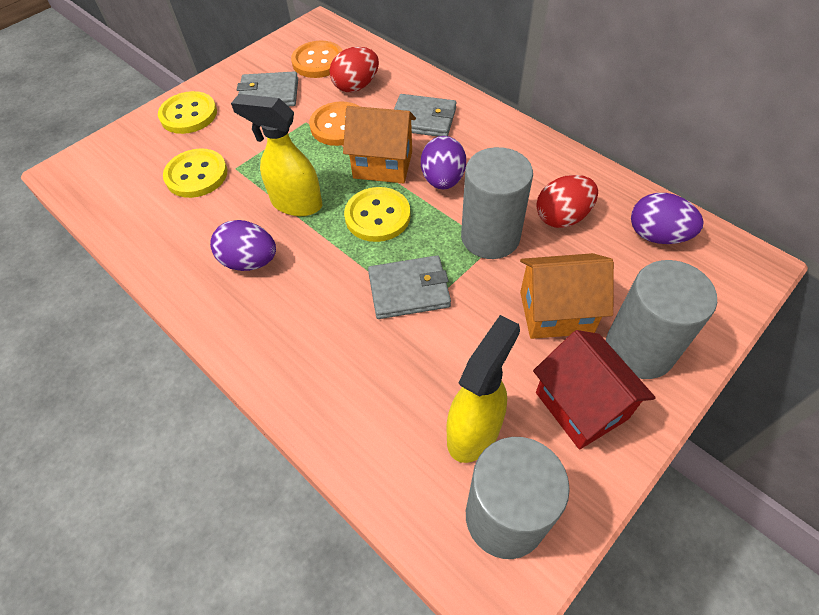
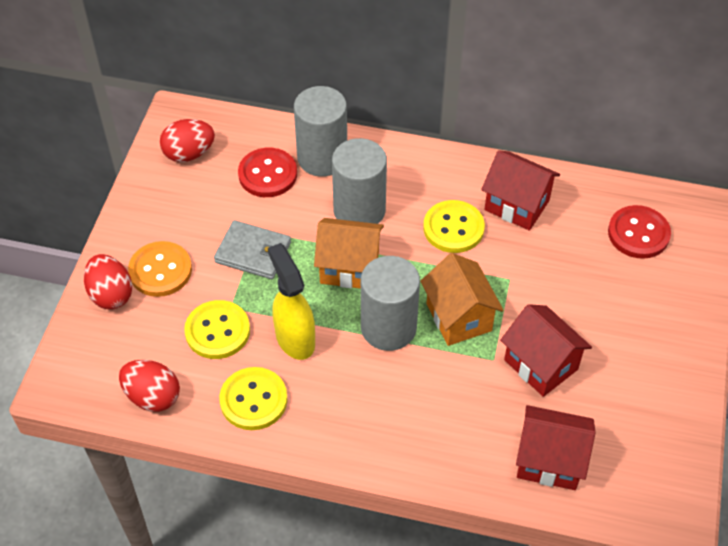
grey wallet: 3 -> 1
orange button: 2 -> 1
purple egg: 3 -> 0
red button: 0 -> 2
red egg: 2 -> 3
red house: 1 -> 3
yellow spray bottle: 2 -> 1

